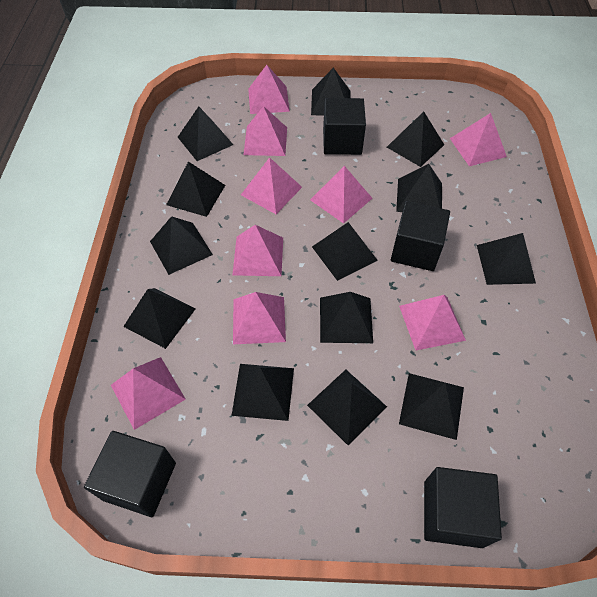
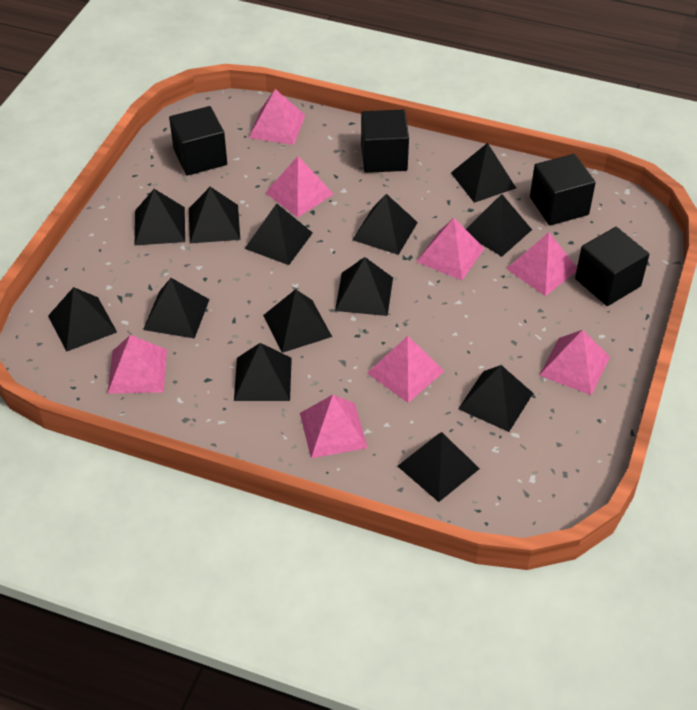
pink pyramid: 9 -> 8

